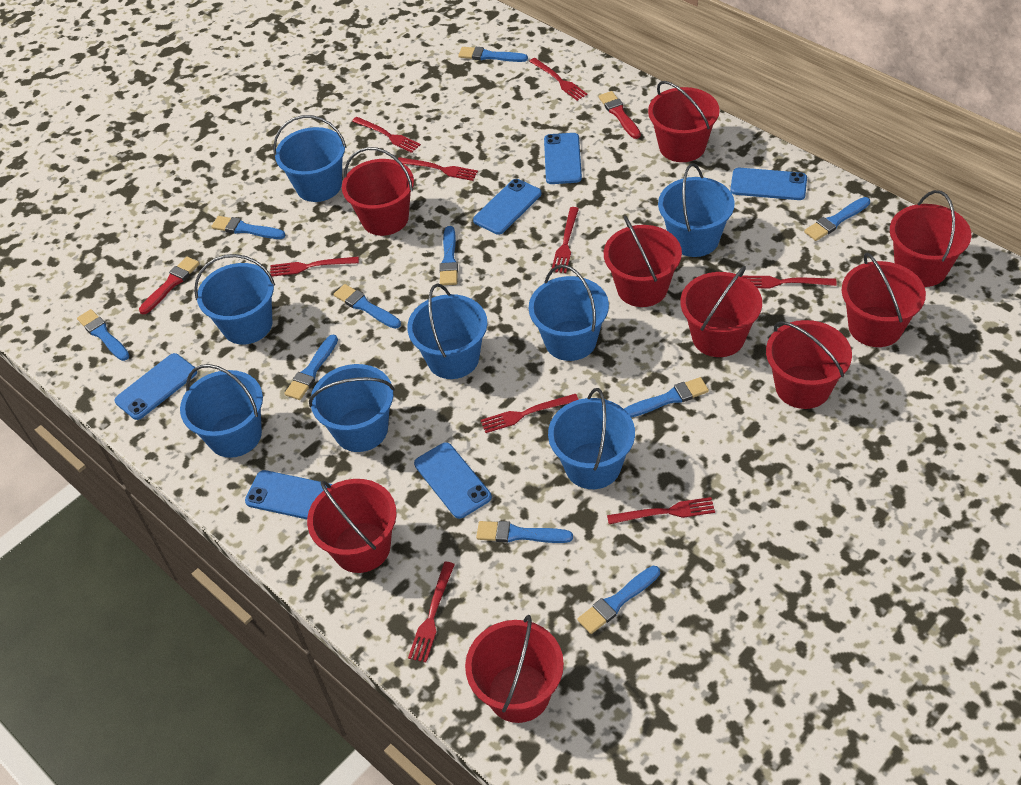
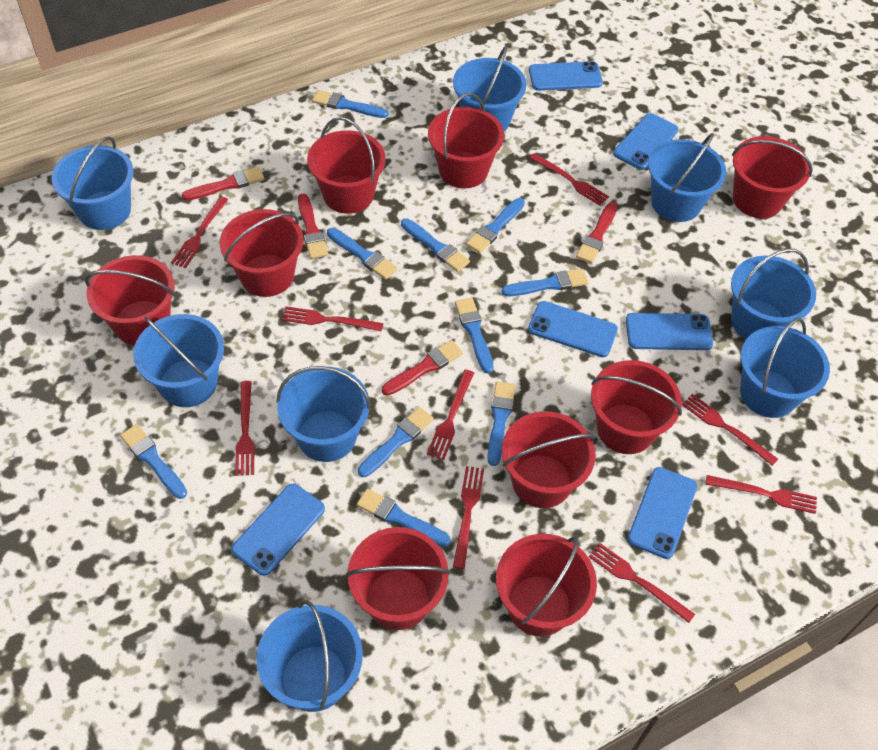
red brush: 2 -> 4

